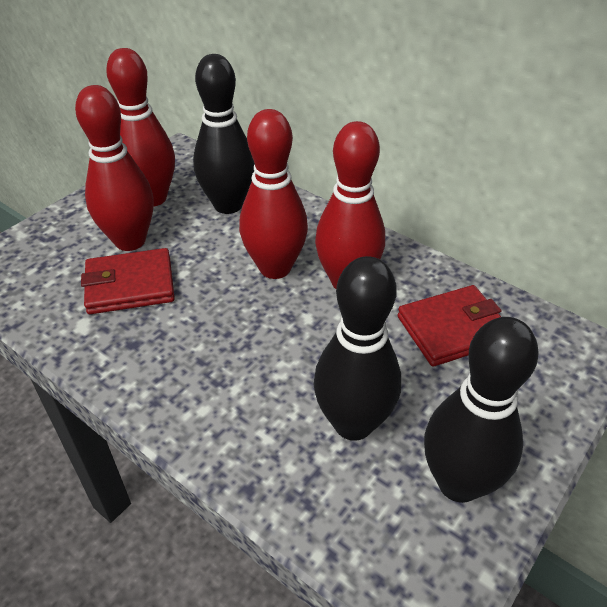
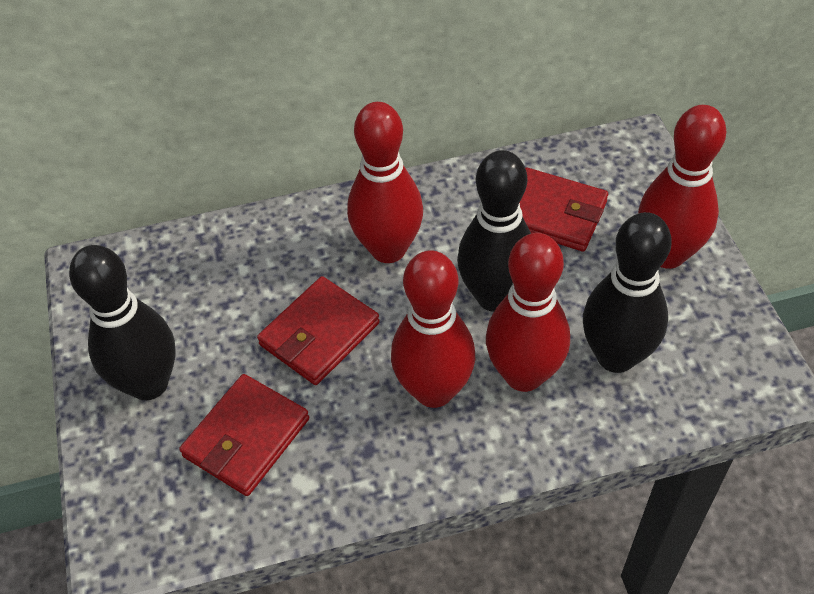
red wallet: 2 -> 3

